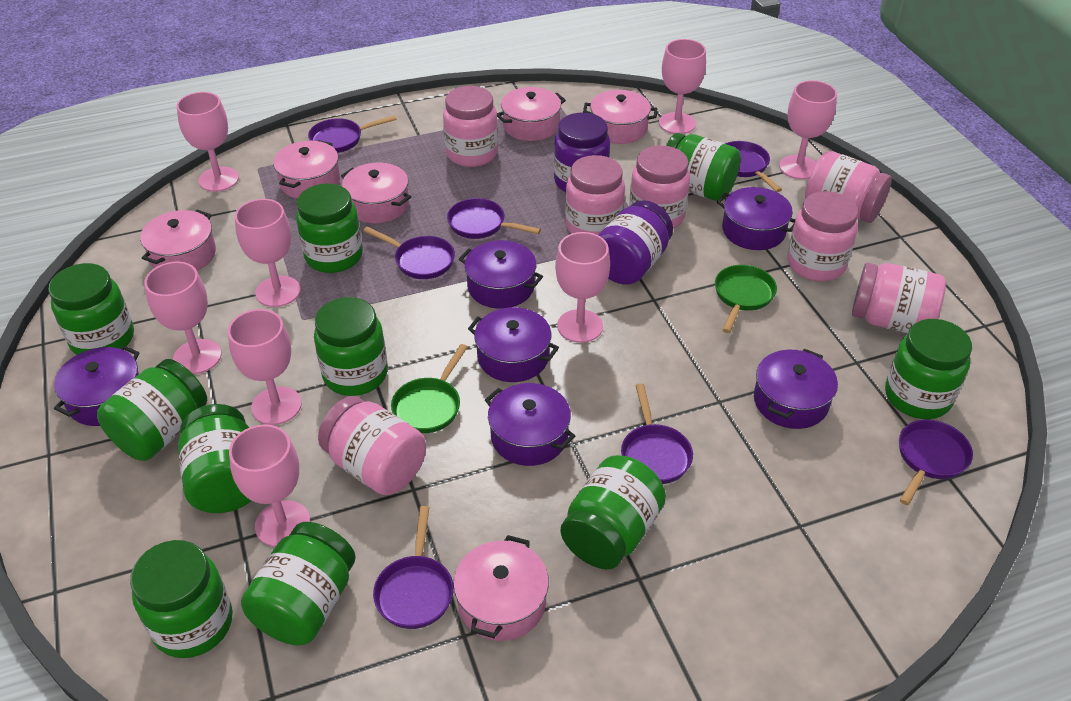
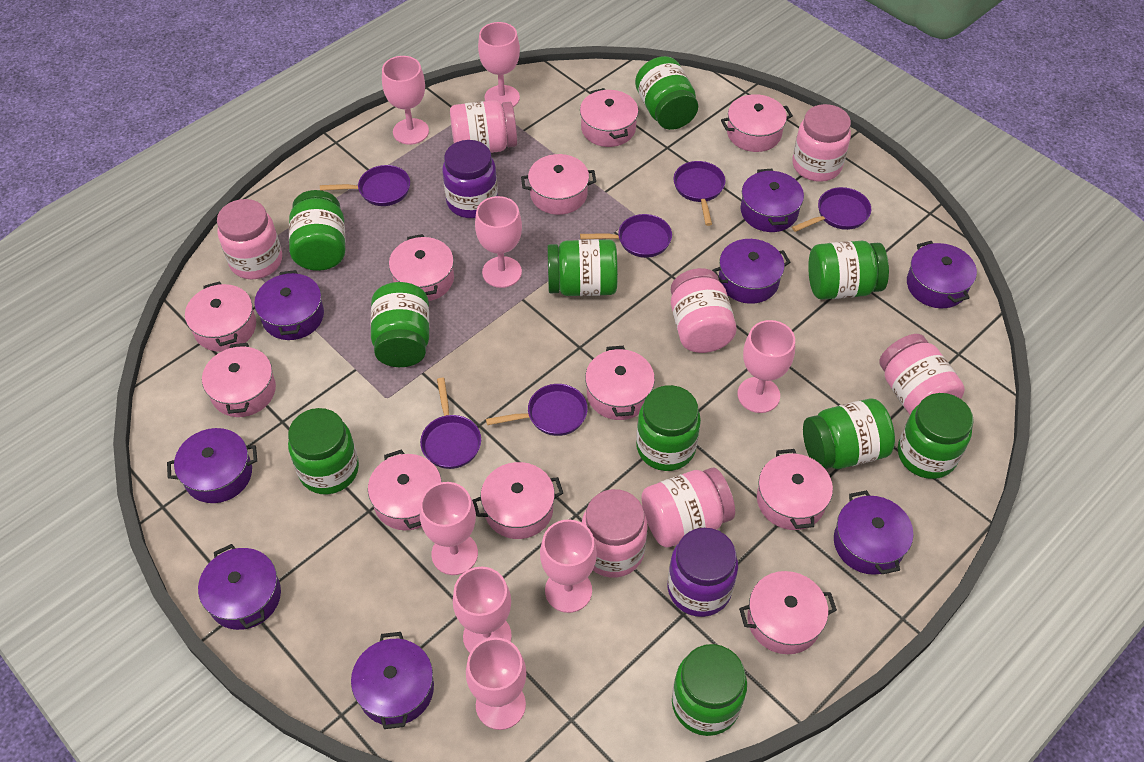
green pan: 2 -> 0
pink pot: 6 -> 11
purple pan: 7 -> 6
purple pot: 6 -> 8

